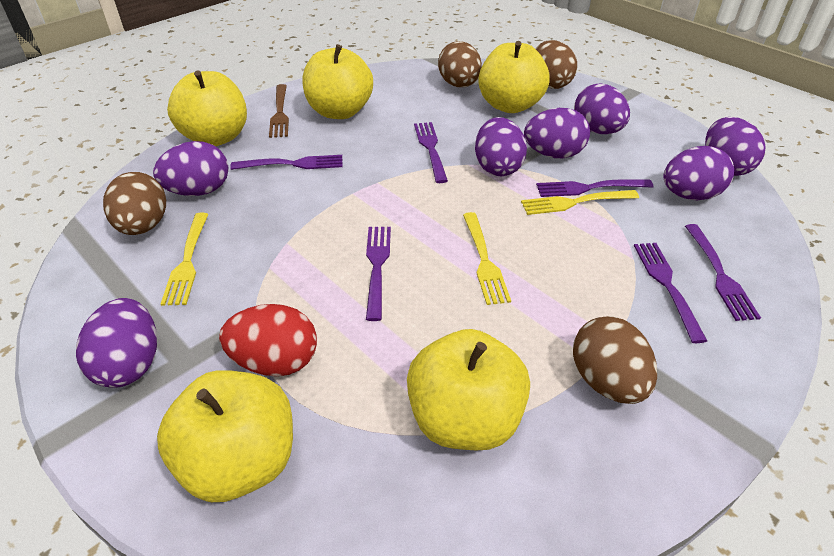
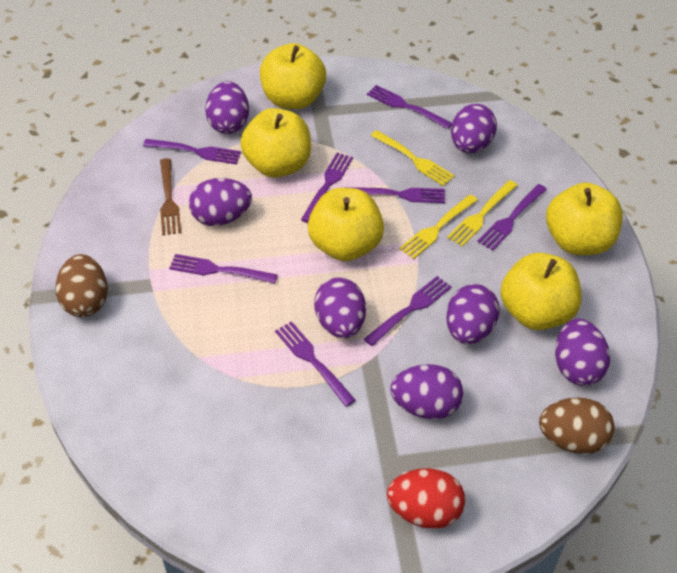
brown egg: 4 -> 2
purple fork: 6 -> 8

